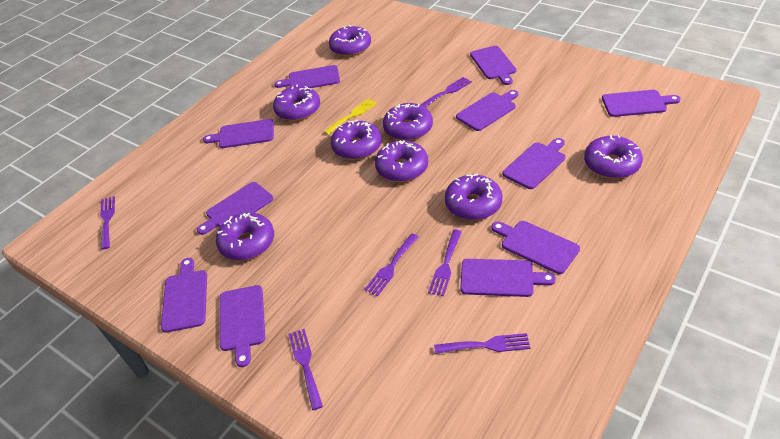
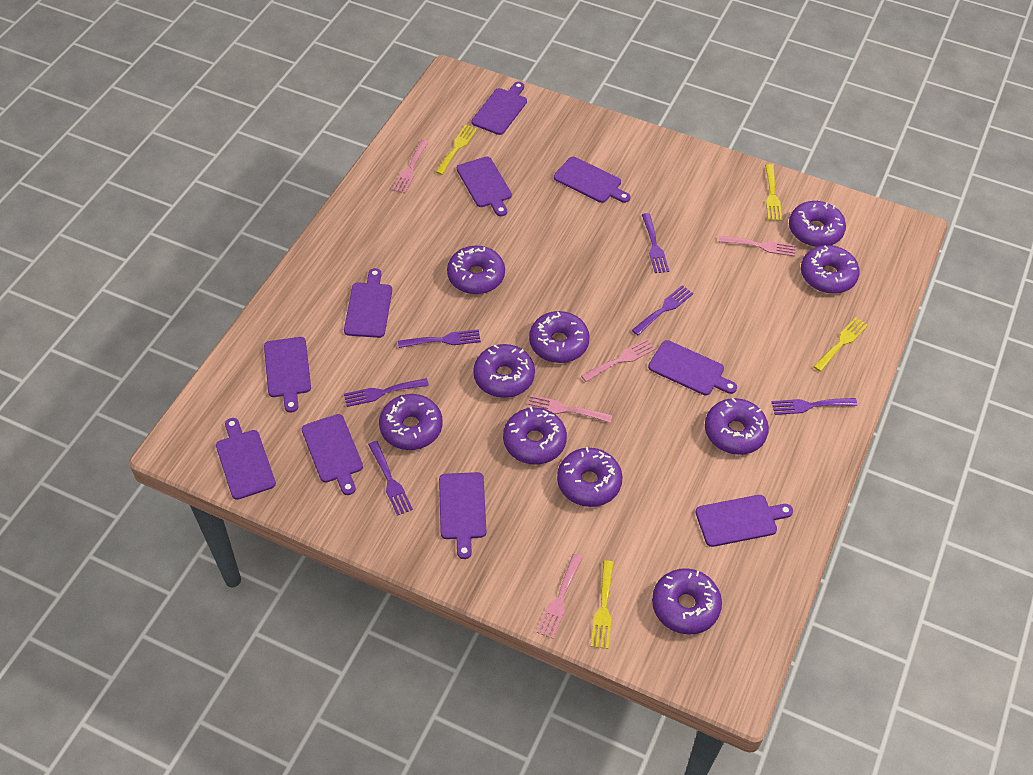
pink fork: 0 -> 5
purple cutting board: 11 -> 10
purple donut: 8 -> 10
yellow fork: 1 -> 4

